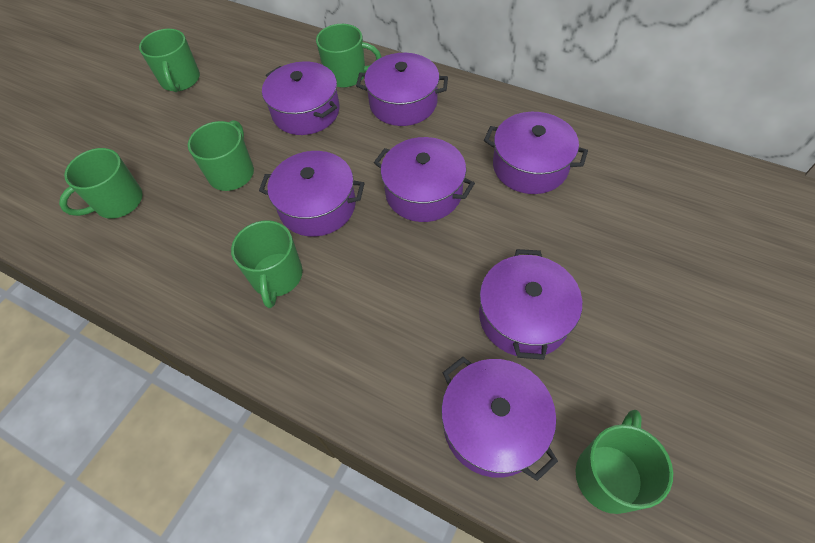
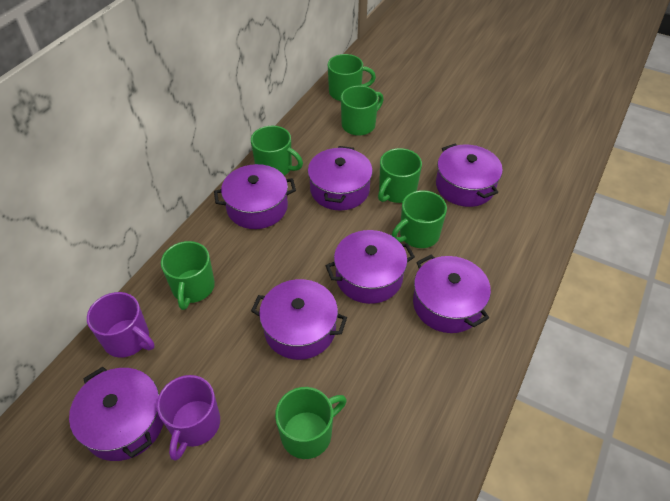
green mug: 6 -> 7
purple mug: 0 -> 2

